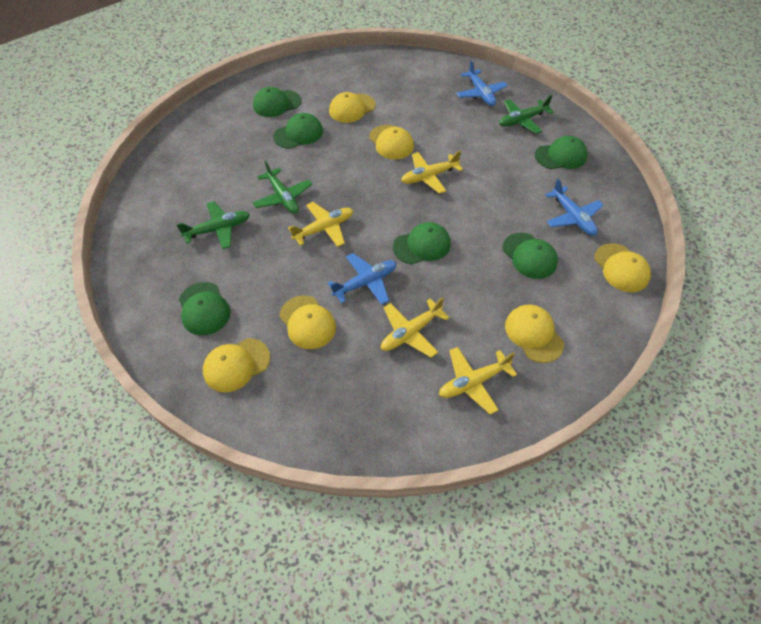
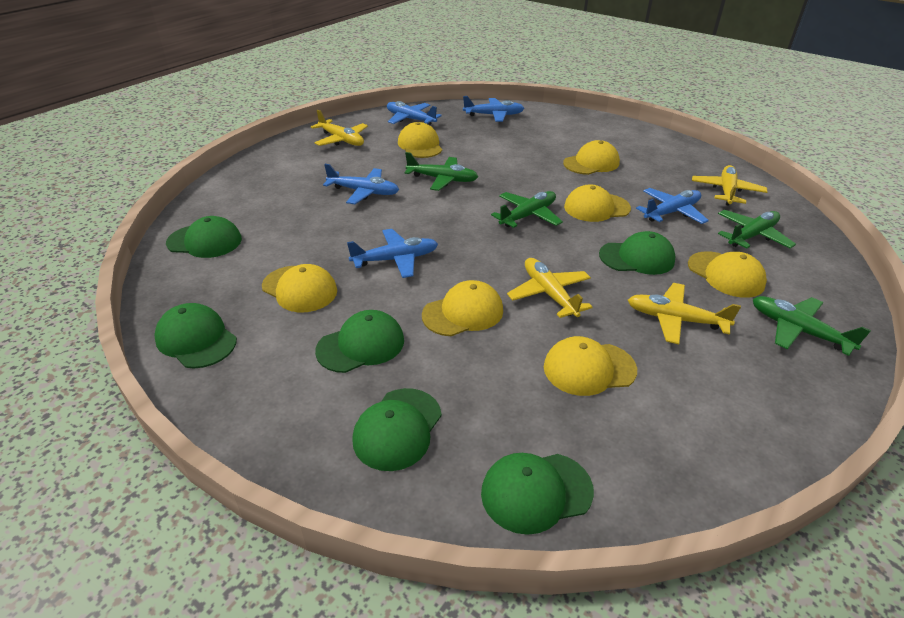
blue plane: 3 -> 5
green plane: 3 -> 4
yellow cap: 6 -> 7

